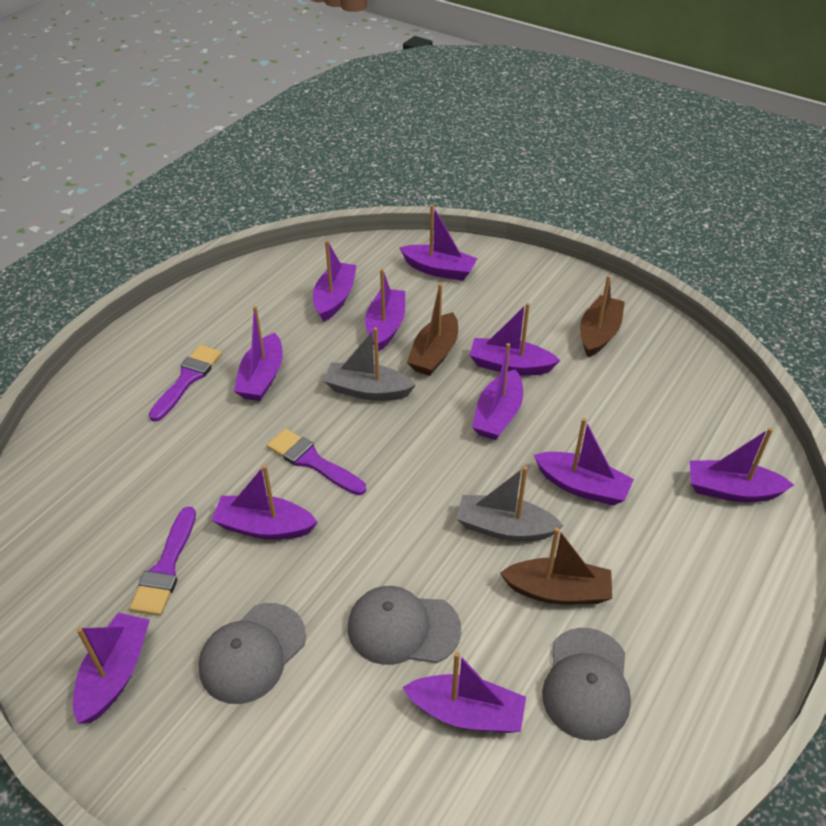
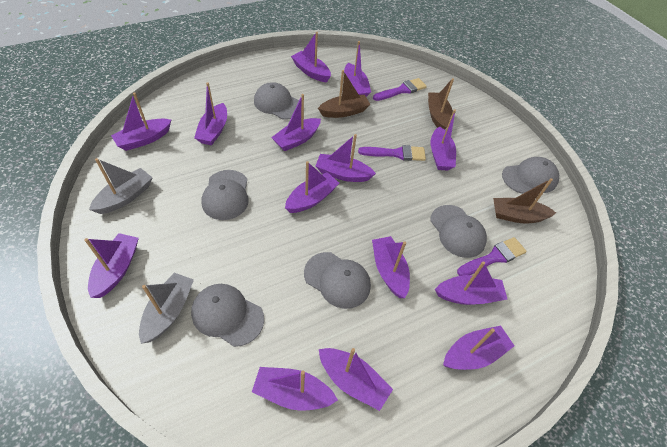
grey cap: 3 -> 6
purple boat: 11 -> 14

